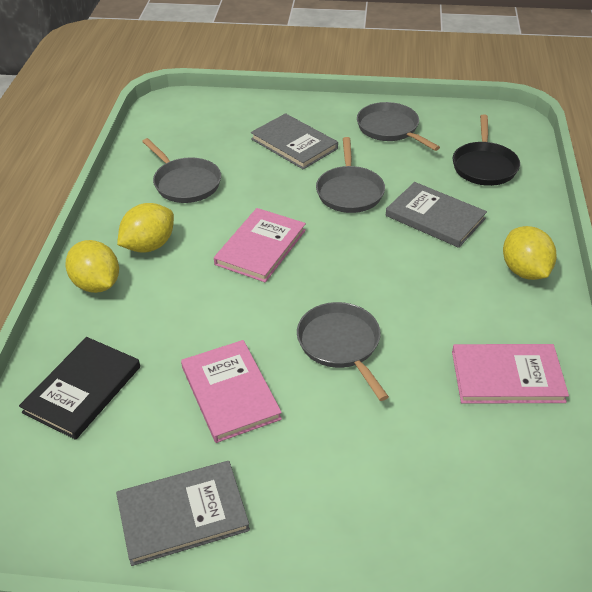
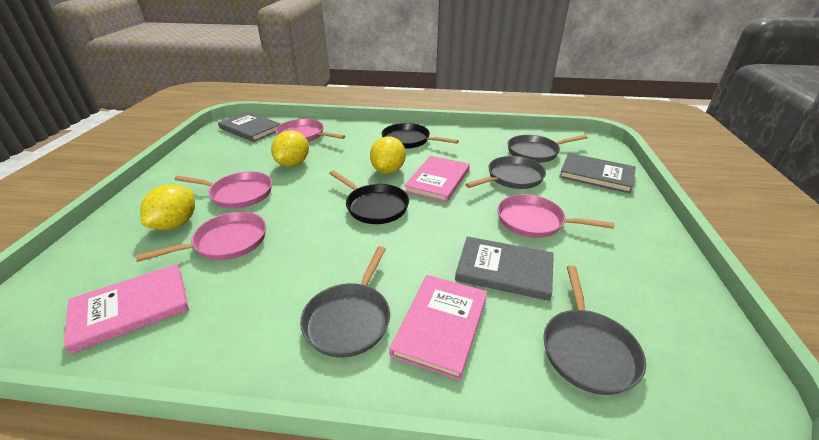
black book: 1 -> 0
black pan: 1 -> 2
pink pan: 0 -> 4

